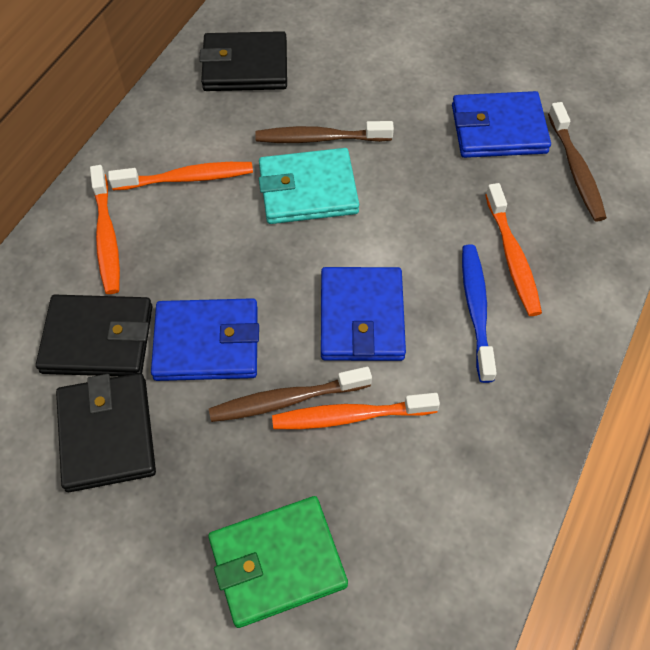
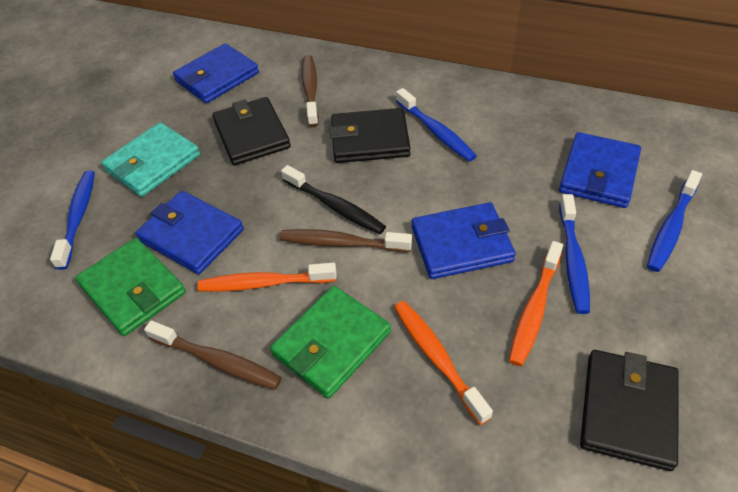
black toothbrush: 0 -> 1
blue toothbrush: 1 -> 4
blue wallet: 3 -> 4
green wallet: 1 -> 2
orange toothbrush: 4 -> 3

